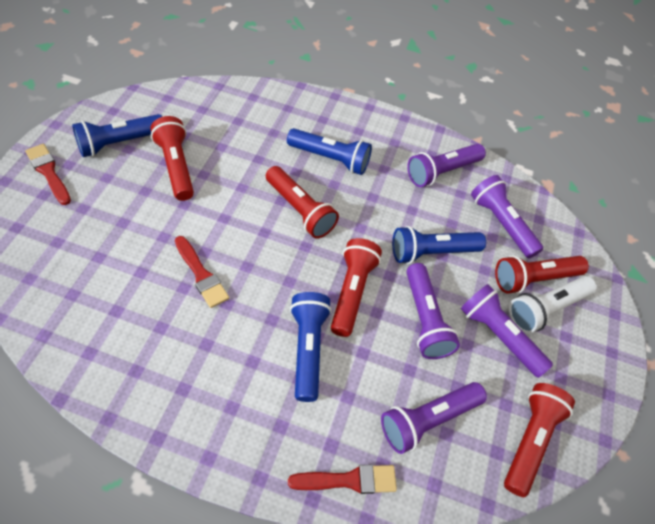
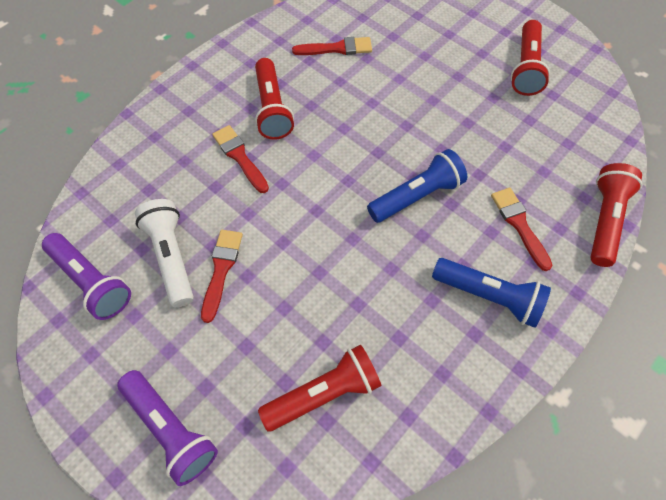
blue flashlight: 4 -> 2
purple flashlight: 5 -> 2
red brush: 3 -> 4
red flashlight: 5 -> 4

